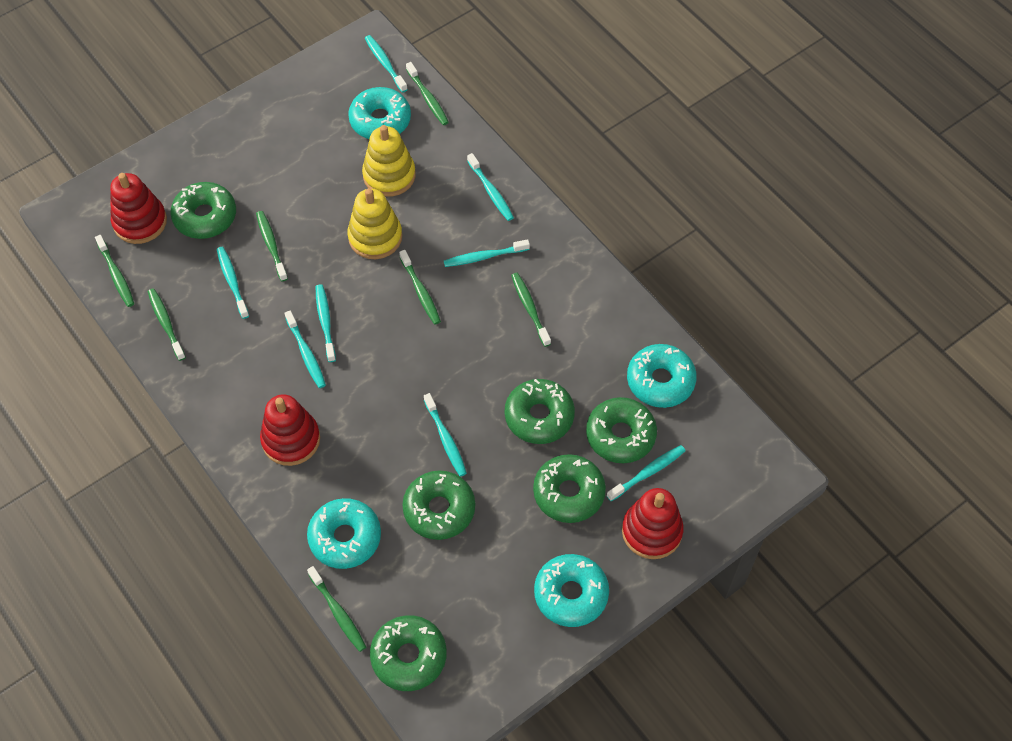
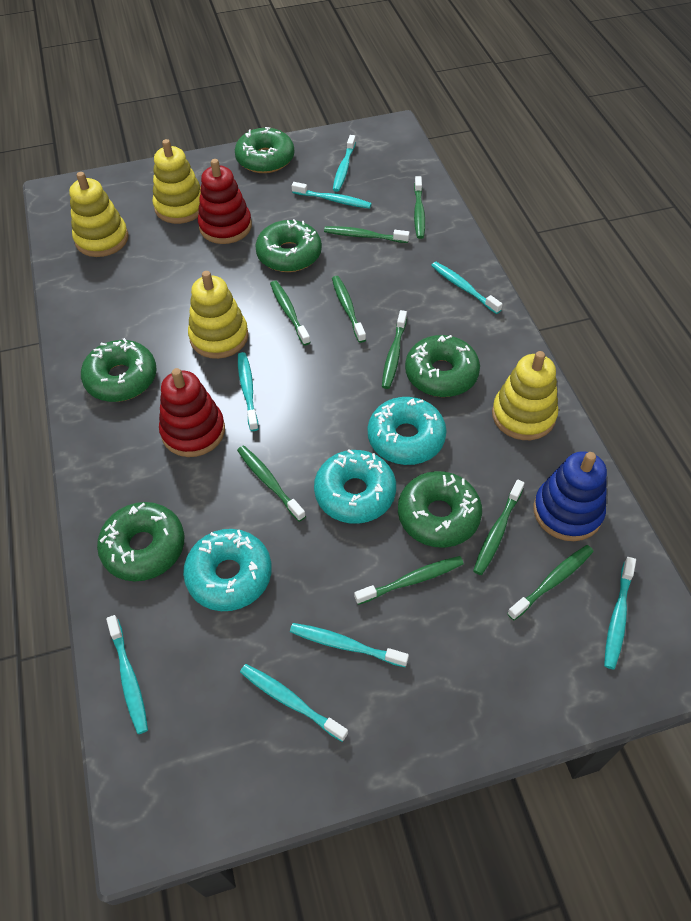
blue stacking toy: 0 -> 1
green toothbrush: 7 -> 9
red stacking toy: 3 -> 2
turquoise donut: 4 -> 3
yellow stacking toy: 2 -> 4

